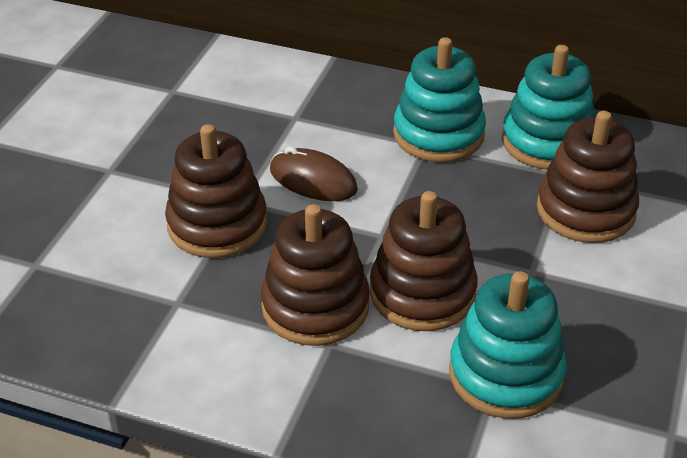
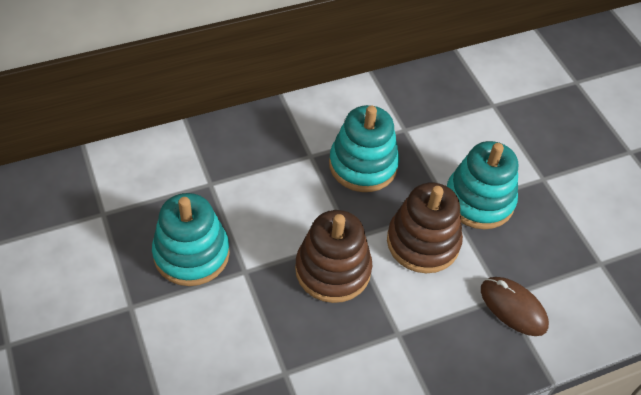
brown stacking toy: 4 -> 2

